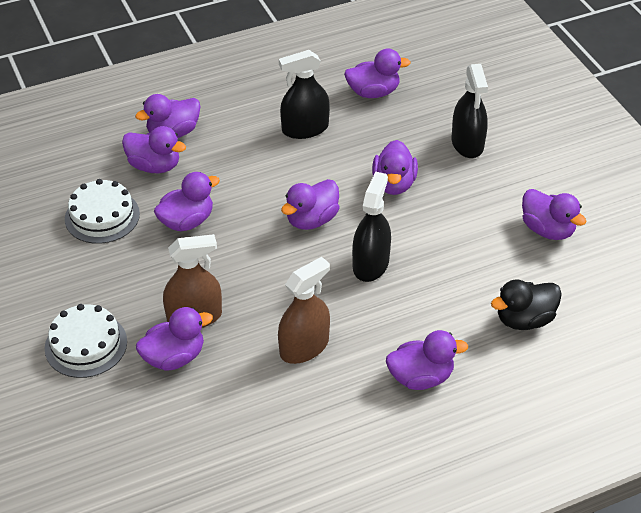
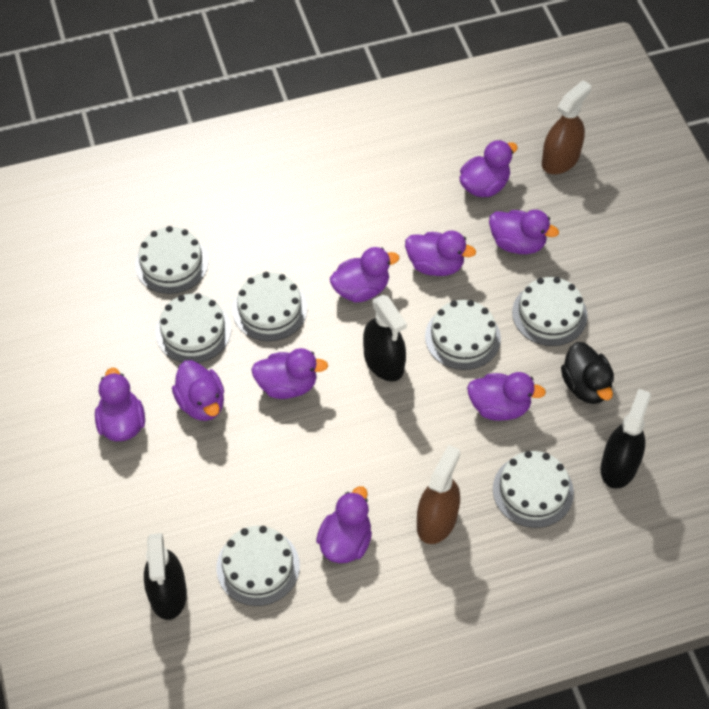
white cake: 2 -> 7

